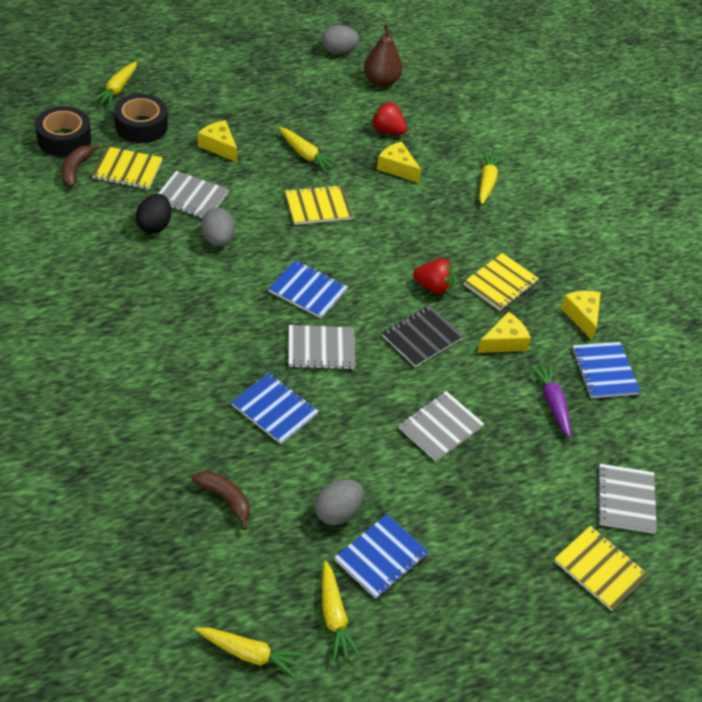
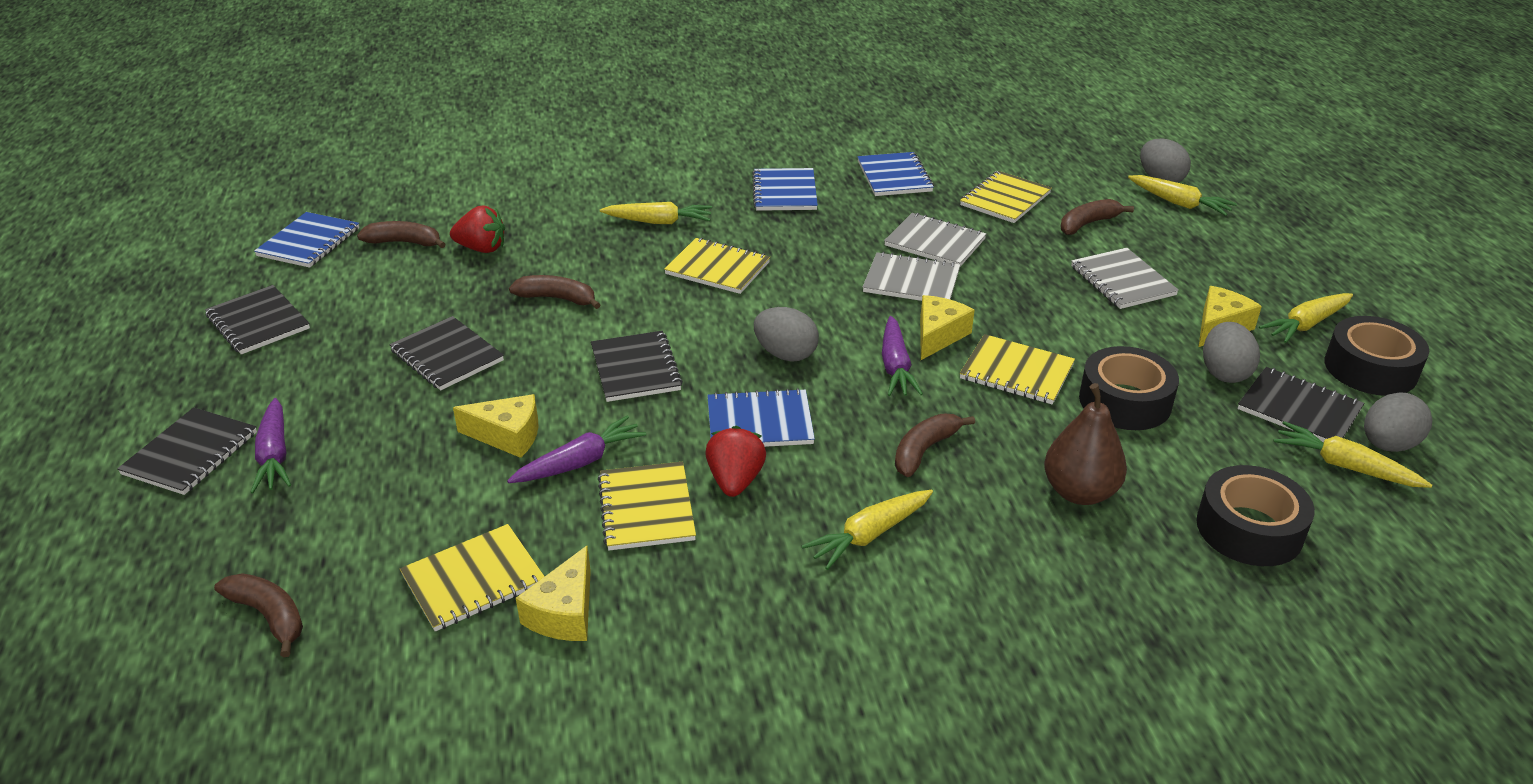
black egg: 1 -> 0
black notebook: 1 -> 5
black tape: 2 -> 3
brown banana: 2 -> 5
grey egg: 3 -> 4
grey notebook: 4 -> 3
purple carrot: 1 -> 3
yellow notebook: 4 -> 5

